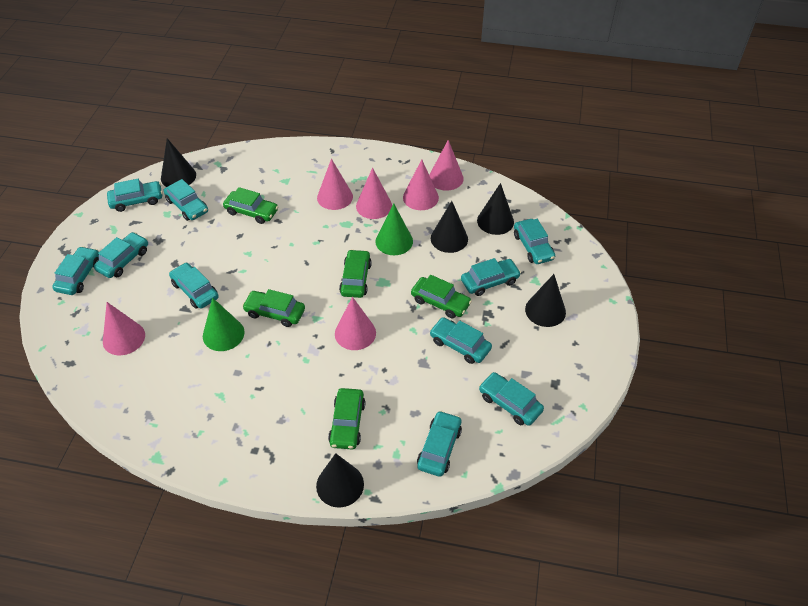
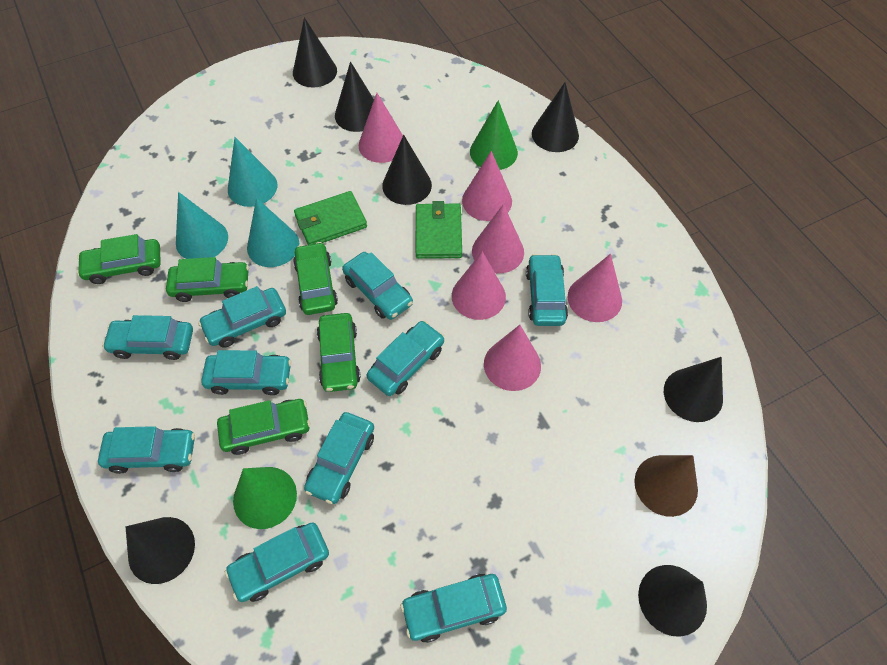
black cone: 5 -> 7
brown cone: 0 -> 1
green wallet: 0 -> 2
turquoise cone: 0 -> 3

